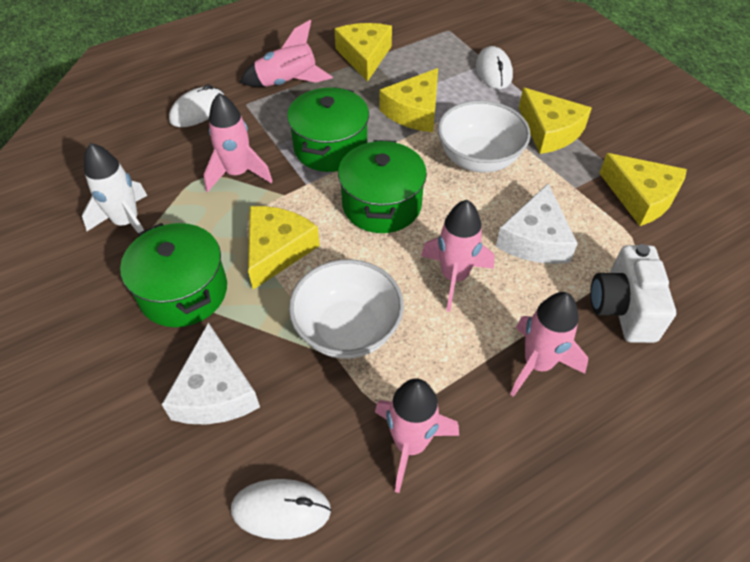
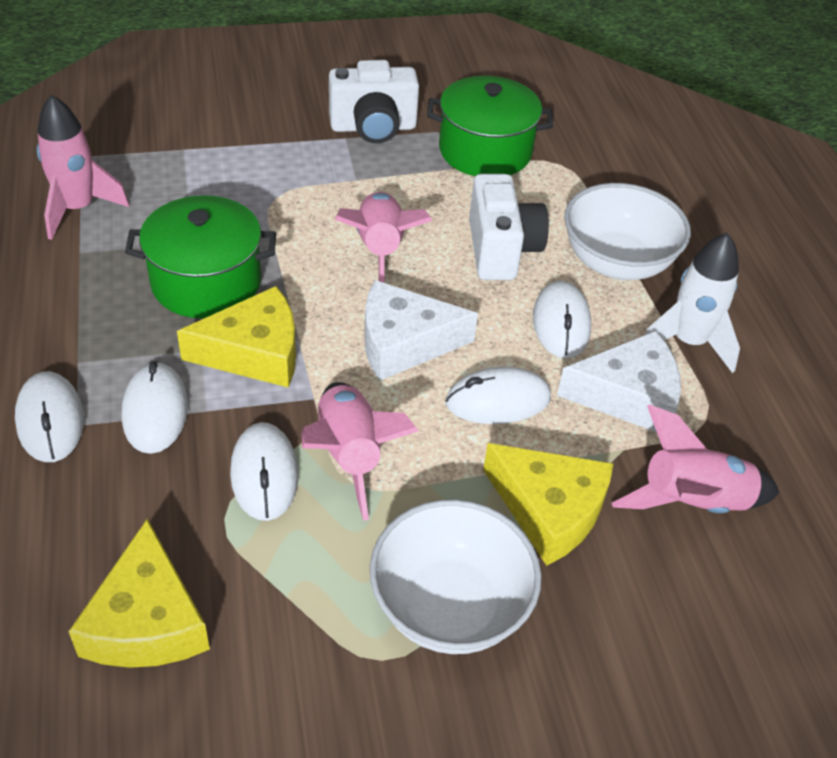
green pot: 3 -> 2
pink rocket: 5 -> 4
white camera: 1 -> 2
white mouse: 3 -> 5
yellow cheese: 5 -> 3

